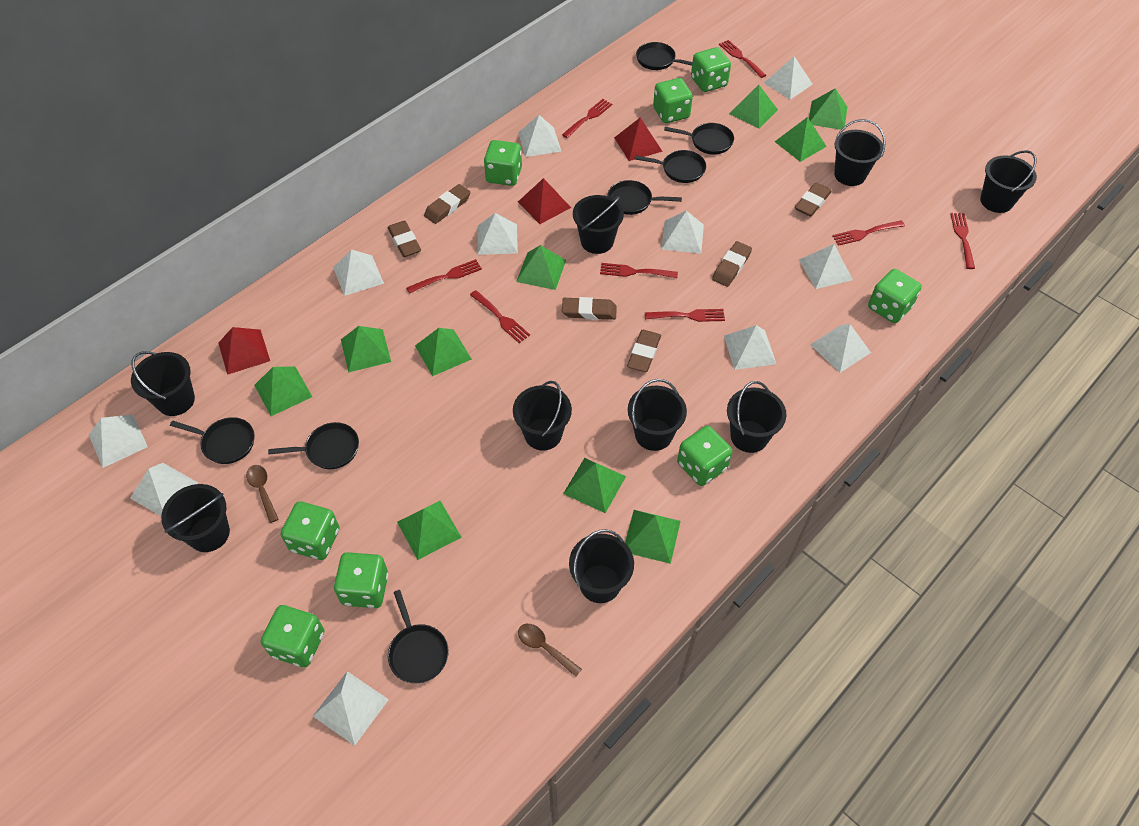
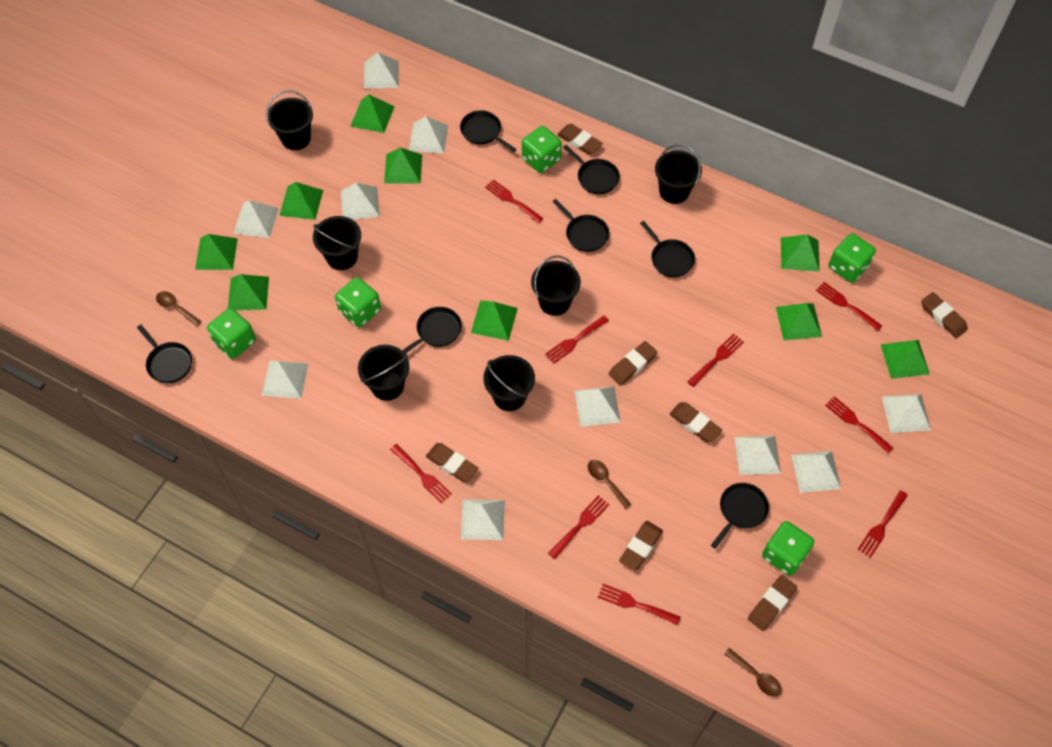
black bucket: 9 -> 6
brown eraser: 6 -> 7
brown spoon: 2 -> 3
green dice: 8 -> 5
green pyramid: 10 -> 9
red fork: 8 -> 9
red pyramid: 3 -> 0
white pyramid: 11 -> 10

